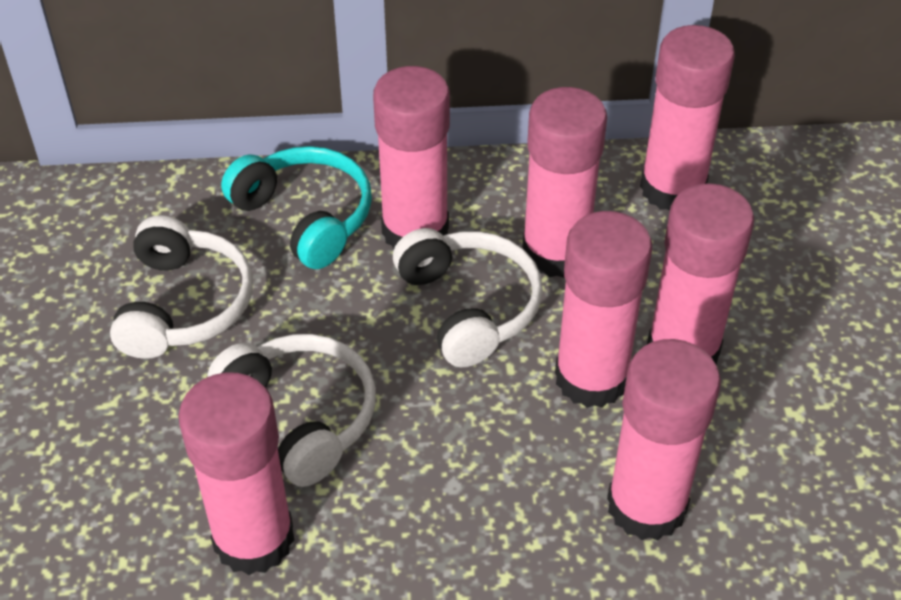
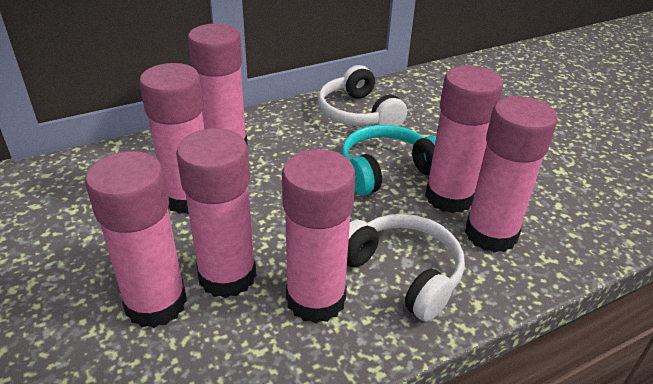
white headphones: 3 -> 2

